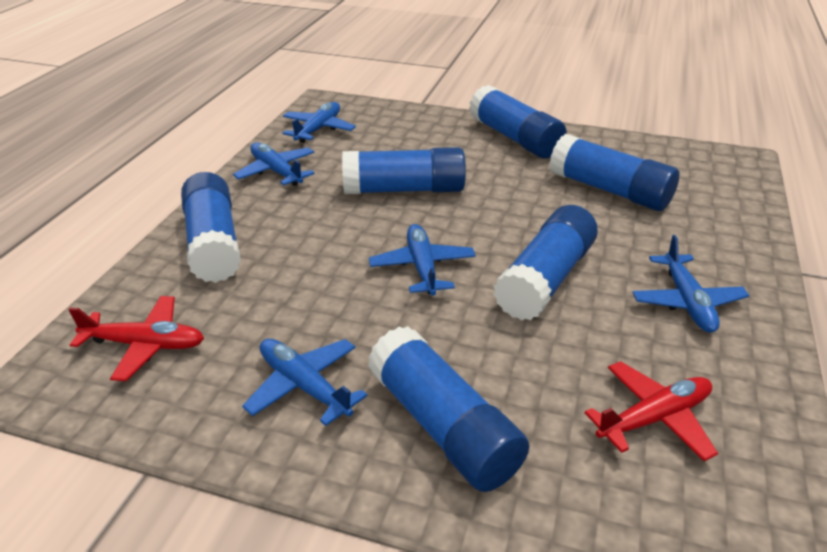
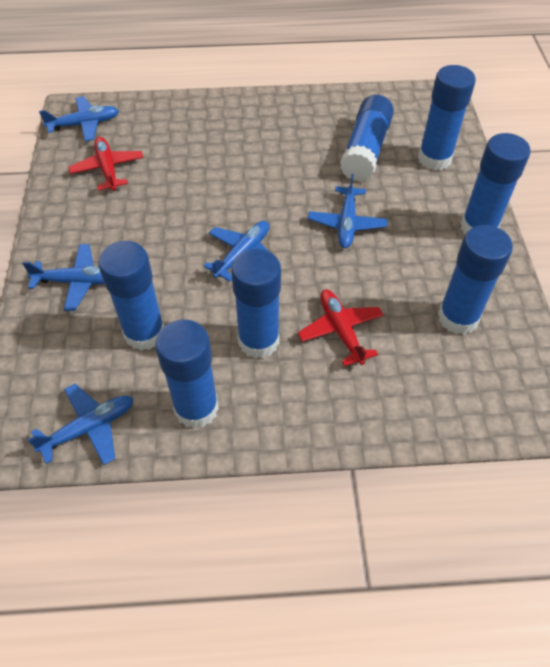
blue glue stick: 6 -> 7

